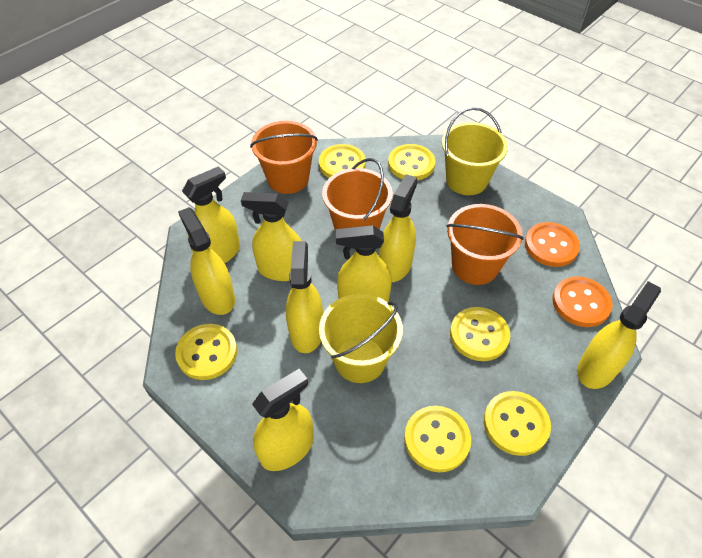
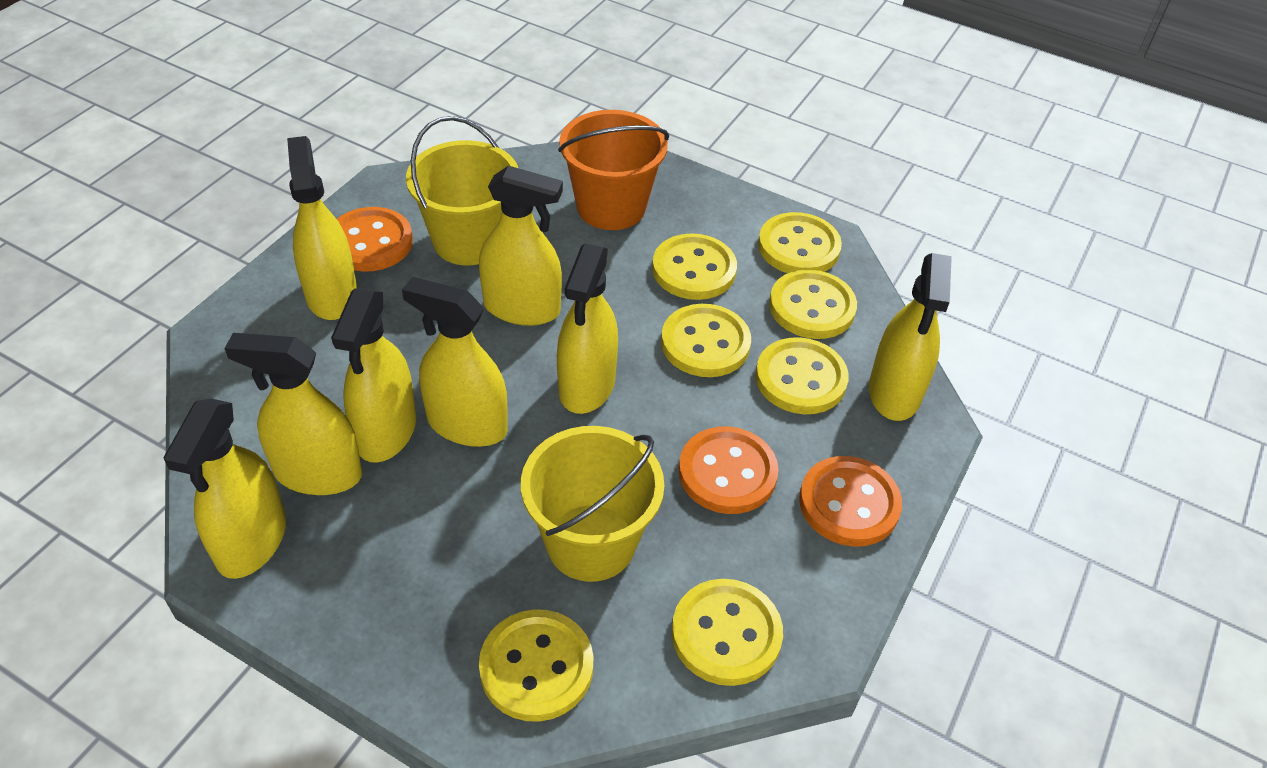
orange bucket: 3 -> 1
orange button: 2 -> 3
yellow button: 6 -> 7

